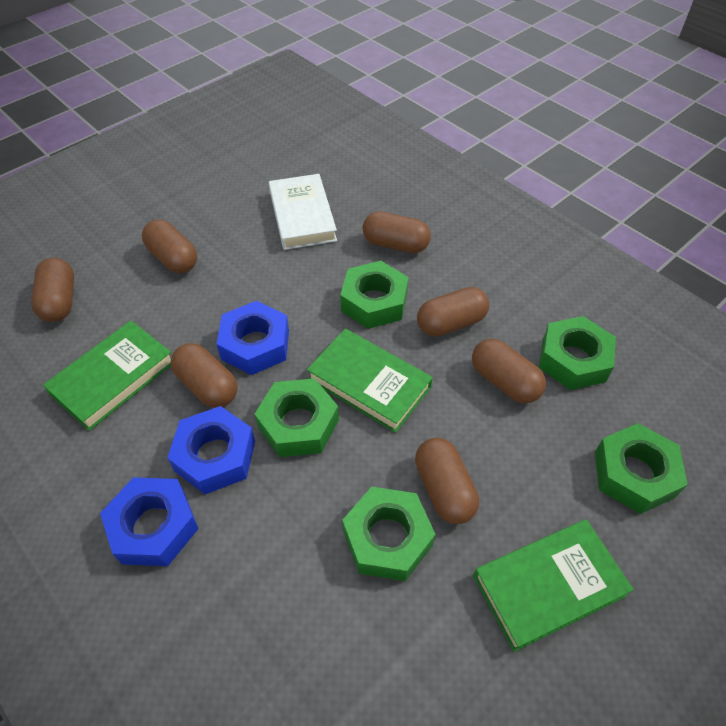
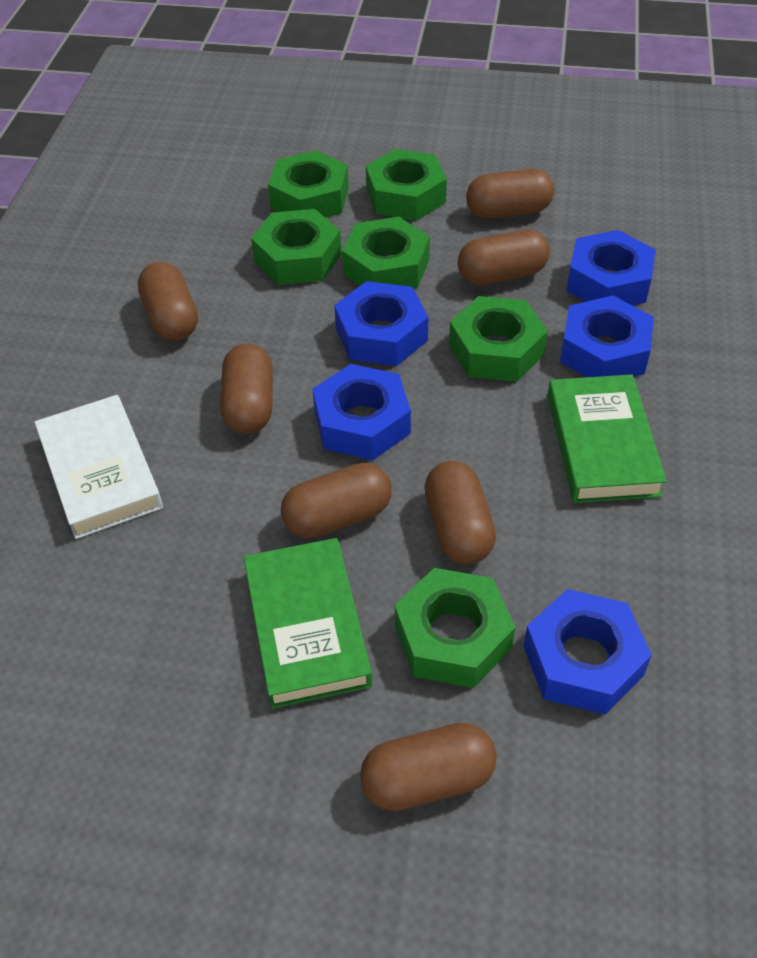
blue nut: 3 -> 5
green book: 3 -> 2
green nut: 5 -> 6

